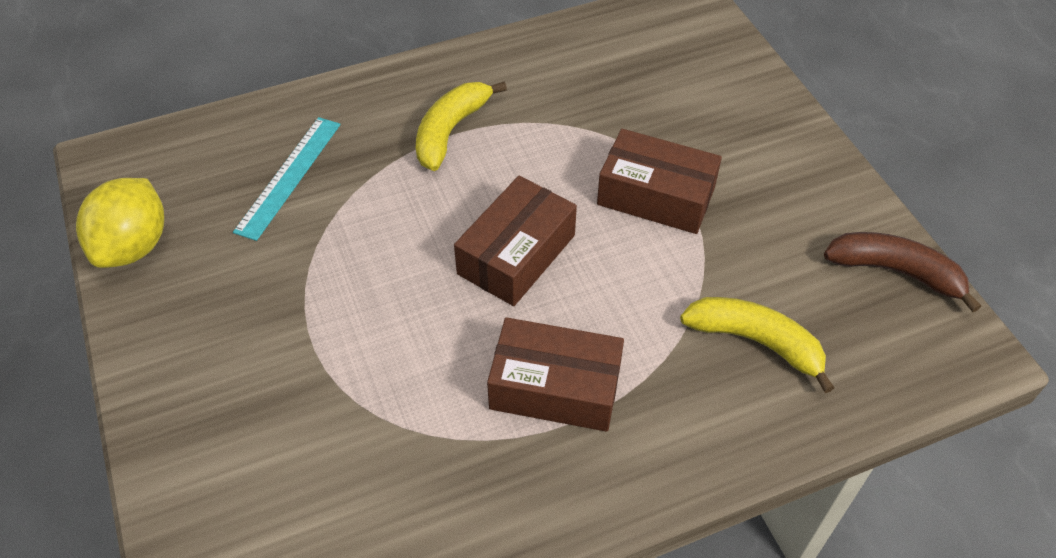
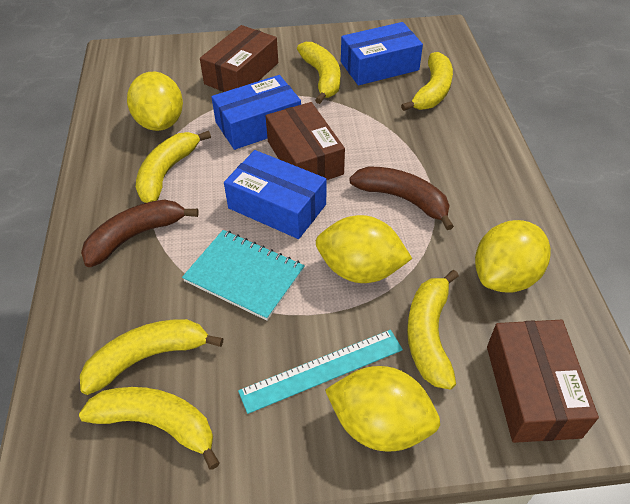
blue box: 0 -> 3
brown banana: 1 -> 2
turquoise notebook: 0 -> 1
yellow banana: 2 -> 6
yellow lemon: 1 -> 4

